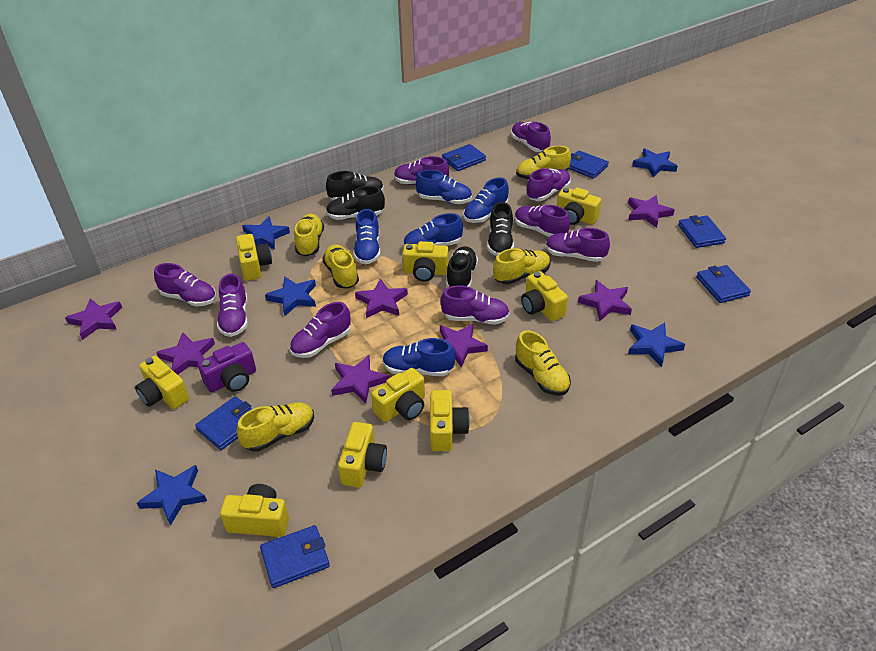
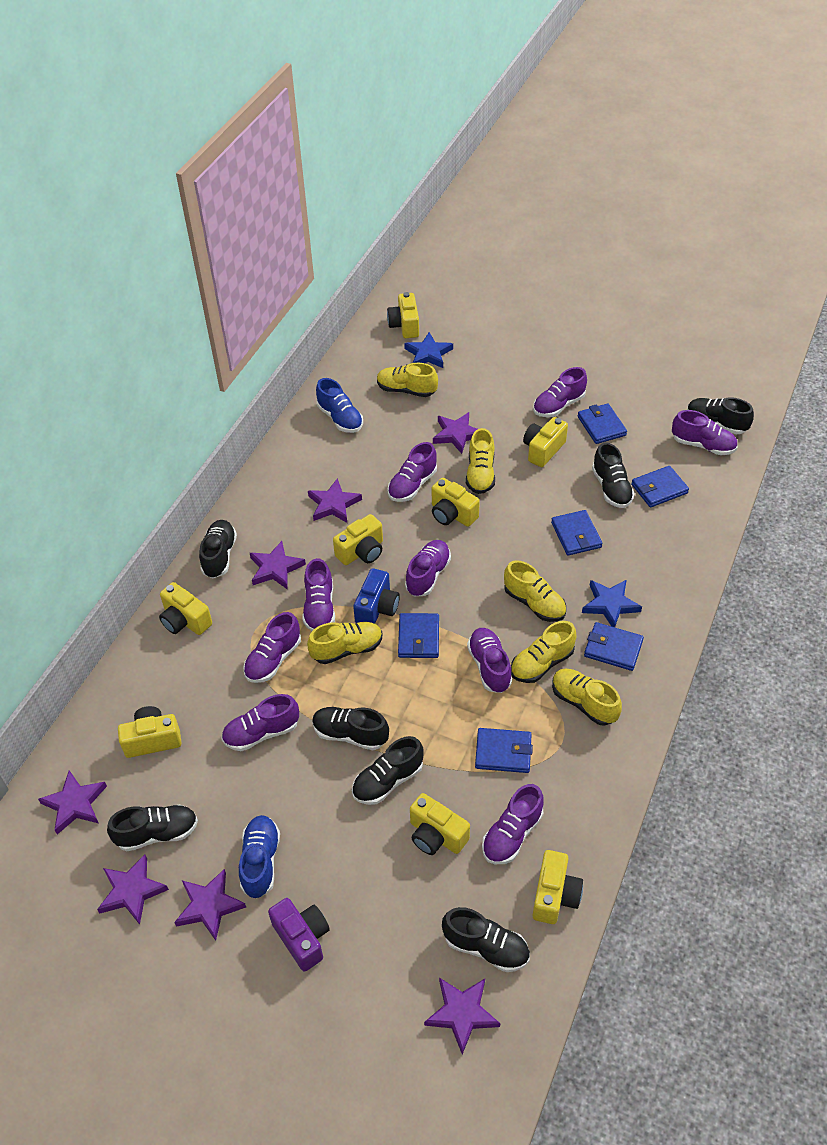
black shoe: 4 -> 7
blue camera: 0 -> 1
blue shoe: 5 -> 2
blue star: 5 -> 2
yellow camera: 9 -> 8

